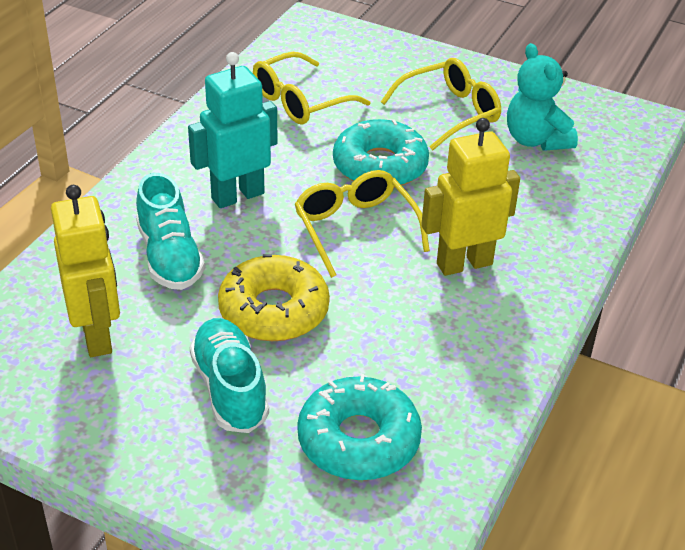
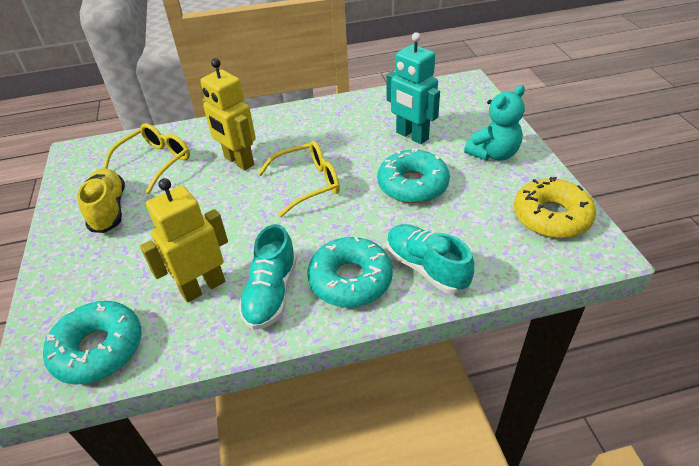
turquoise donut: 2 -> 3
yellow glasses: 3 -> 2
yellow shoe: 0 -> 1

